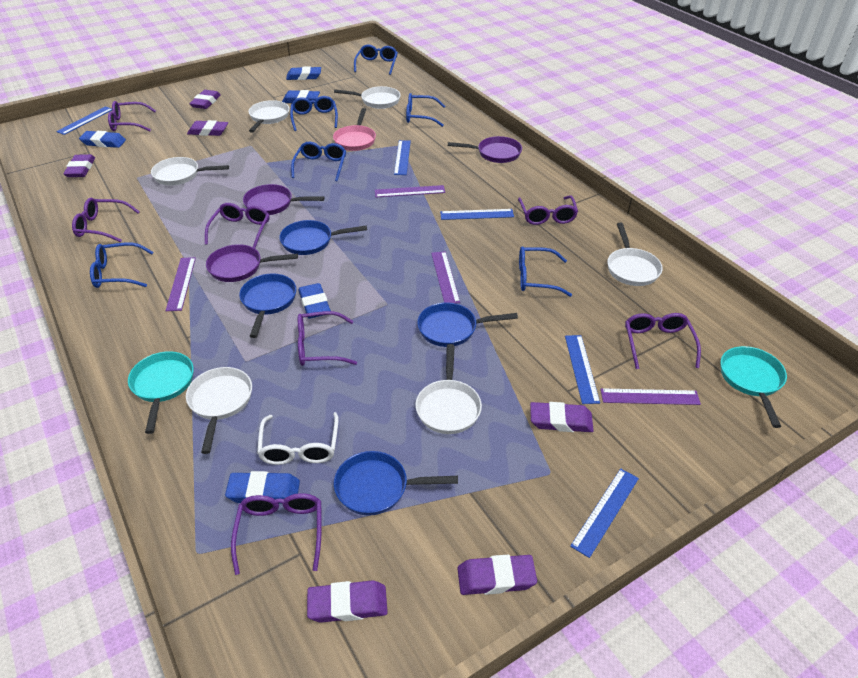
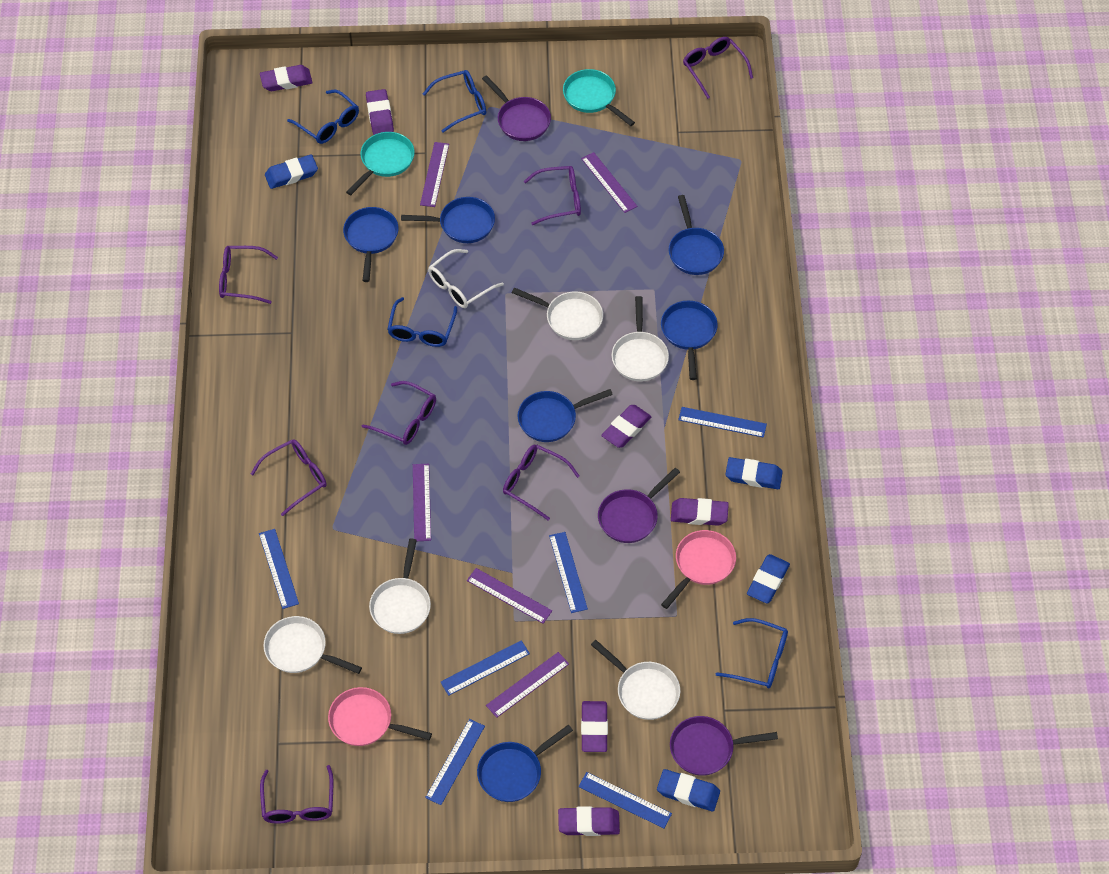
blue eraser: 5 -> 4
blue glasses: 6 -> 4
blue pan: 4 -> 6
blue ruler: 5 -> 6
pink pan: 1 -> 2
purple ruler: 4 -> 5
white pan: 6 -> 5

